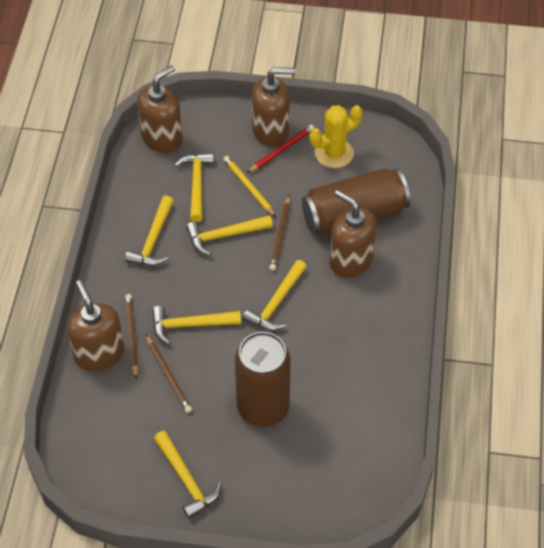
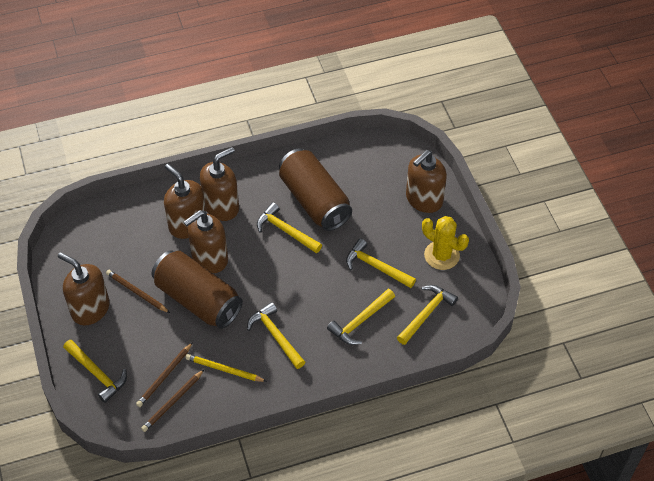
brown soap dispenser: 4 -> 5
red pencil: 1 -> 0

